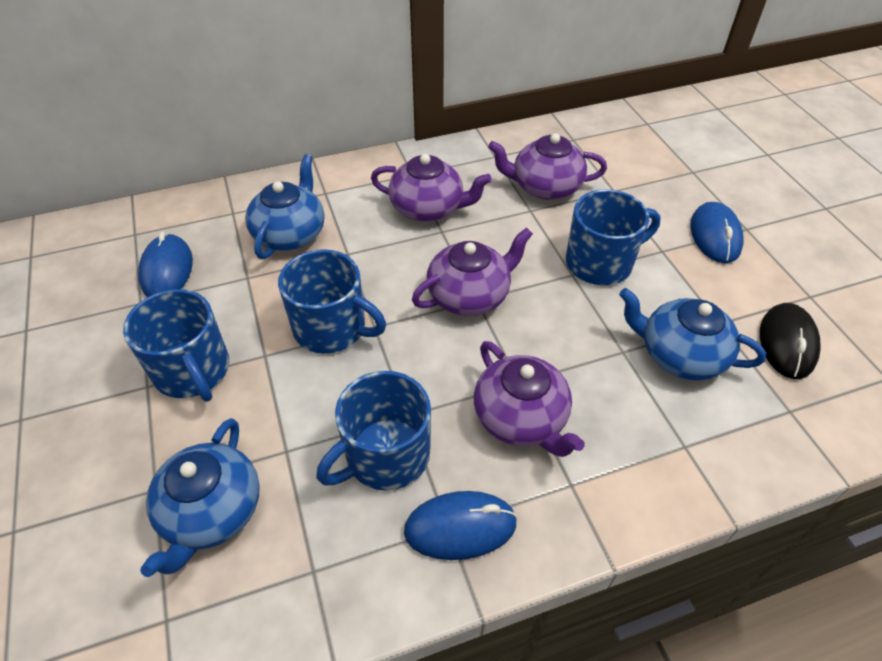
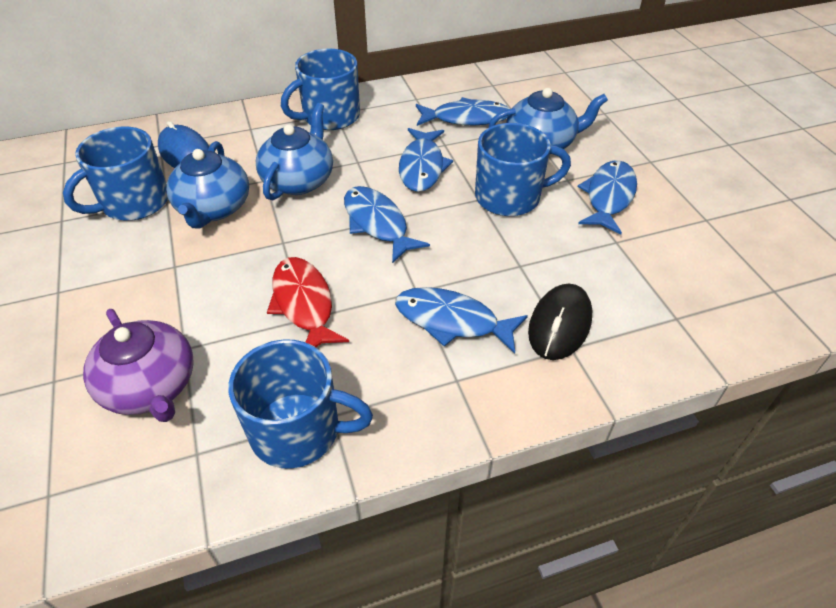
blue fish: 0 -> 5
blue mouse: 3 -> 1
purple teapot: 4 -> 1
red fish: 0 -> 1

